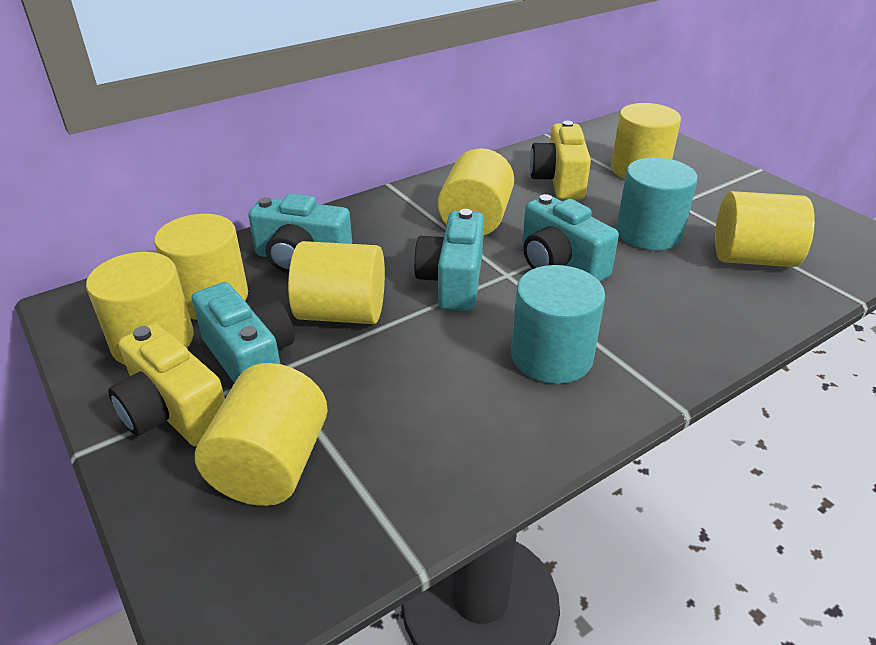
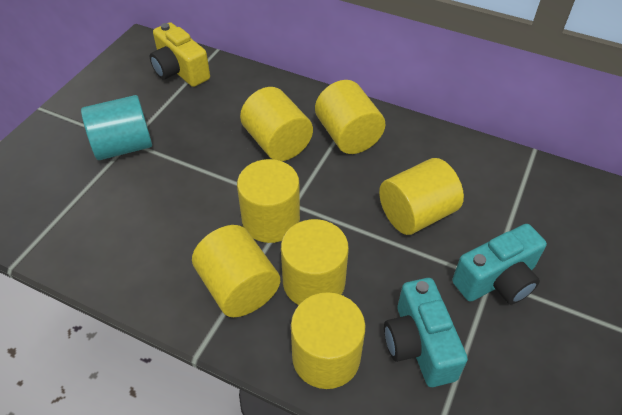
turquoise camera: 4 -> 2
turquoise cylinder: 2 -> 1
yellow camera: 2 -> 1

